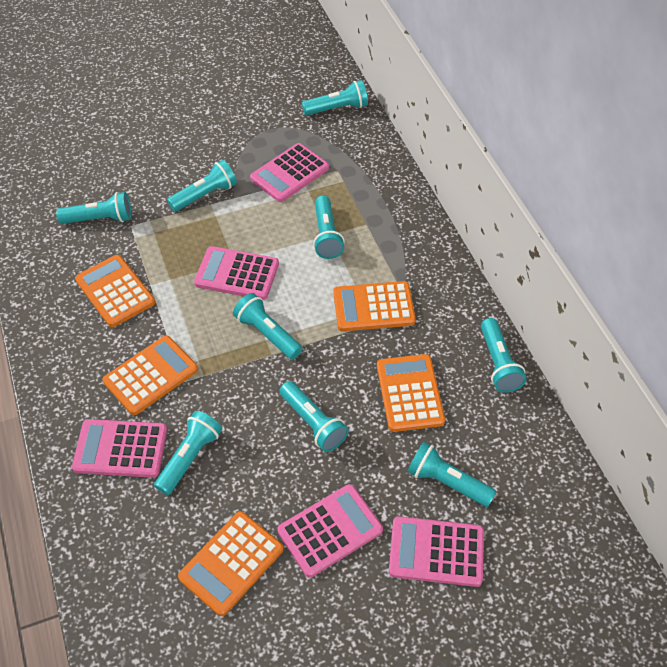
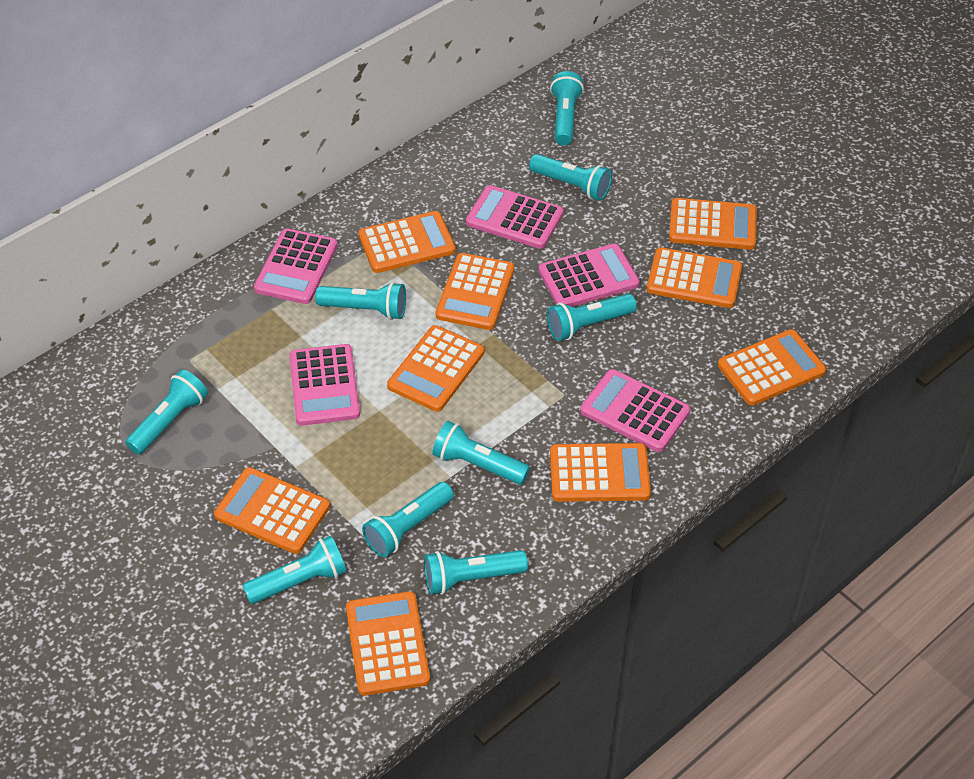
orange calculator: 5 -> 9

